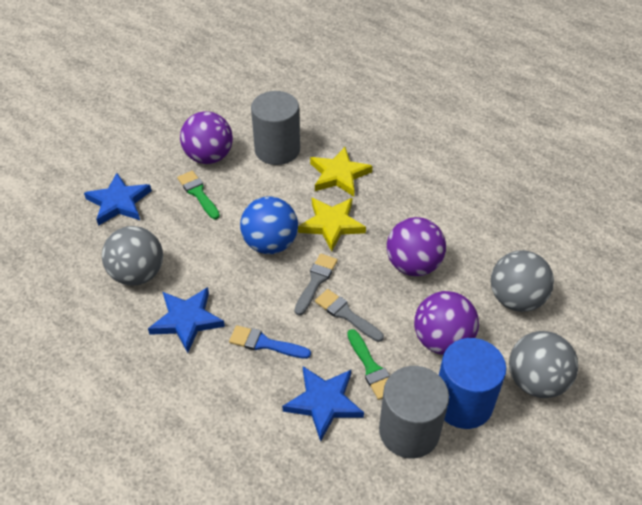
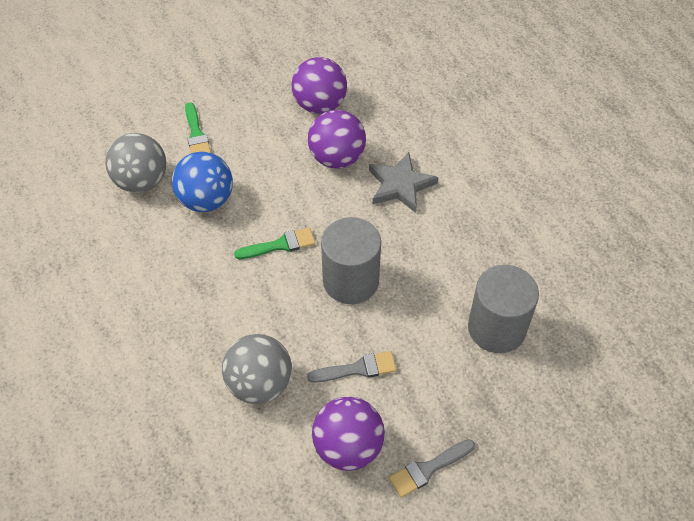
blue brush: 1 -> 0
blue cylinder: 1 -> 0
blue star: 3 -> 0
grey ball: 3 -> 2
grey star: 0 -> 1
yellow star: 2 -> 0

